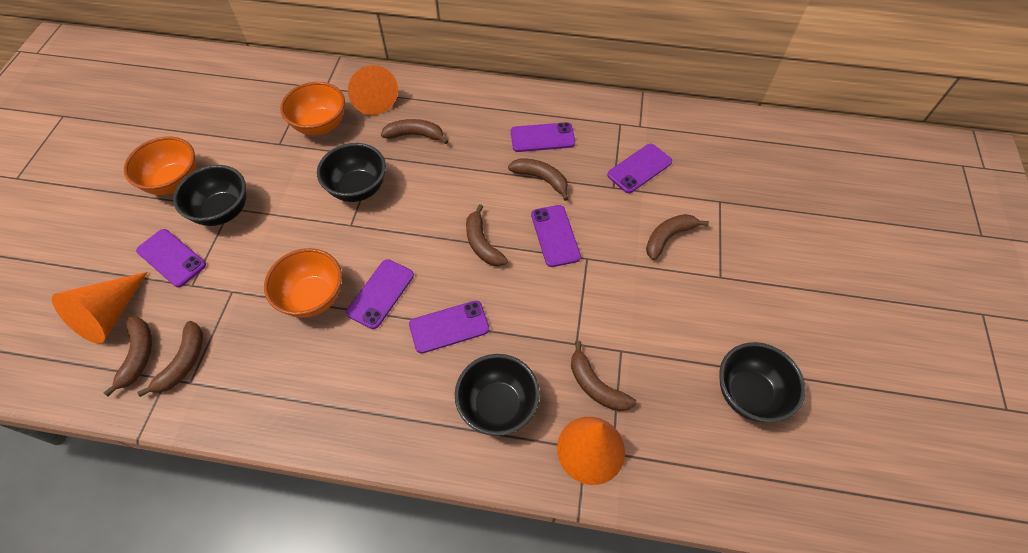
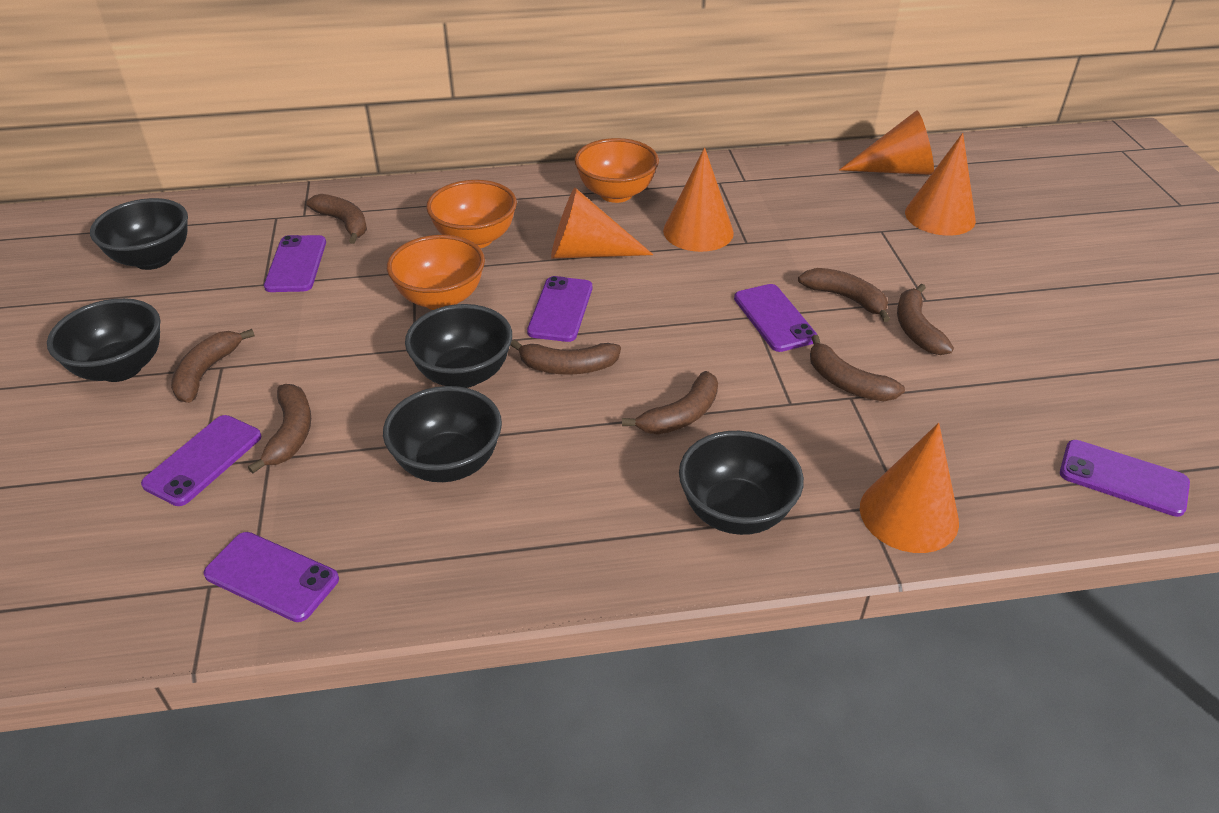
black bowl: 4 -> 5
brown banana: 7 -> 8
orange cone: 3 -> 5

